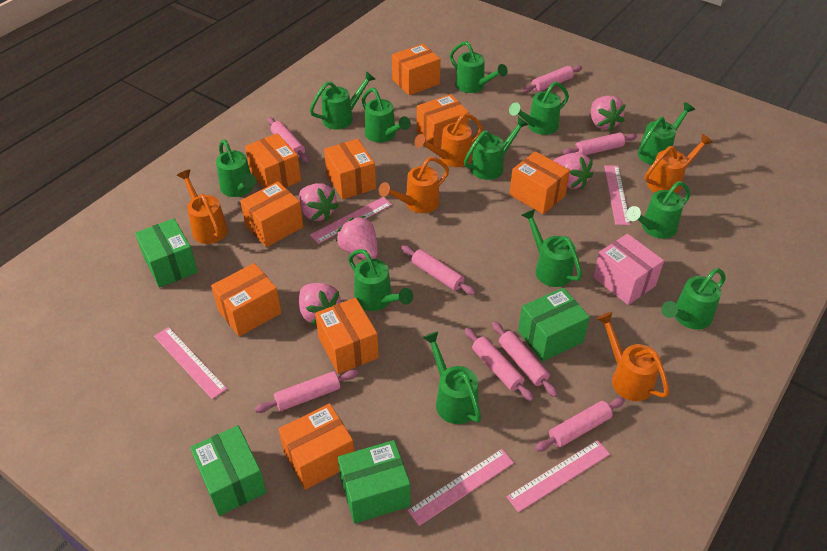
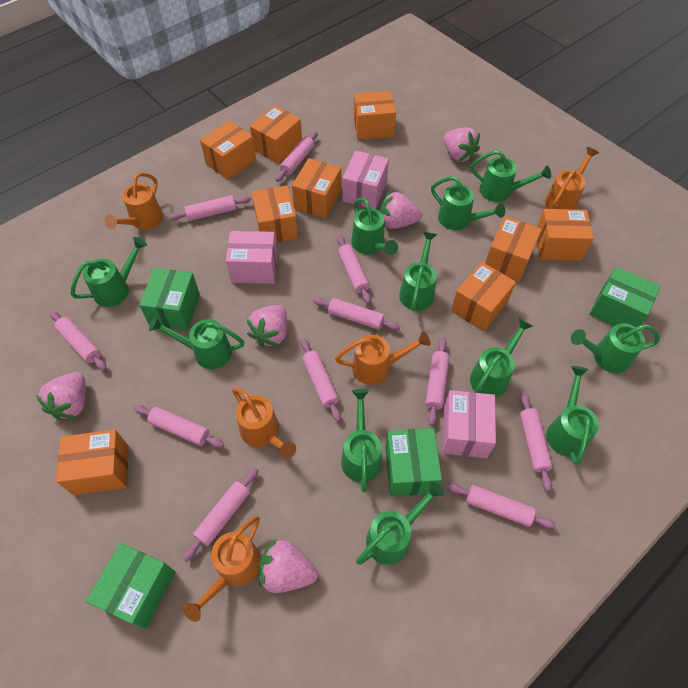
green watering can: 12 -> 11
pink box: 1 -> 3
pink rolling pin: 8 -> 11
pink ruler: 5 -> 0

